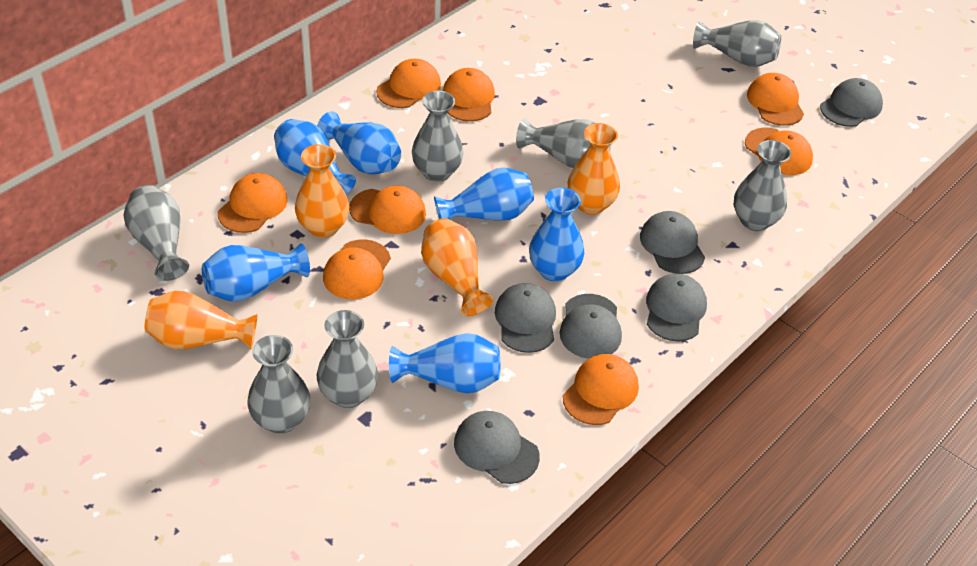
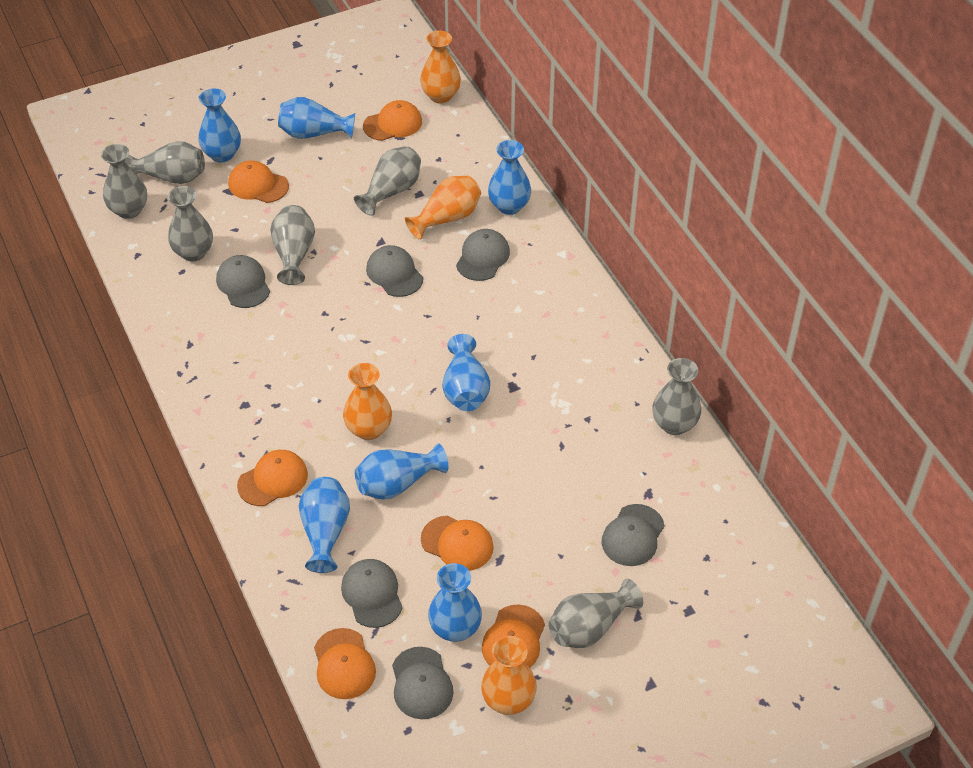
blue vase: 6 -> 7
orange cap: 8 -> 6

